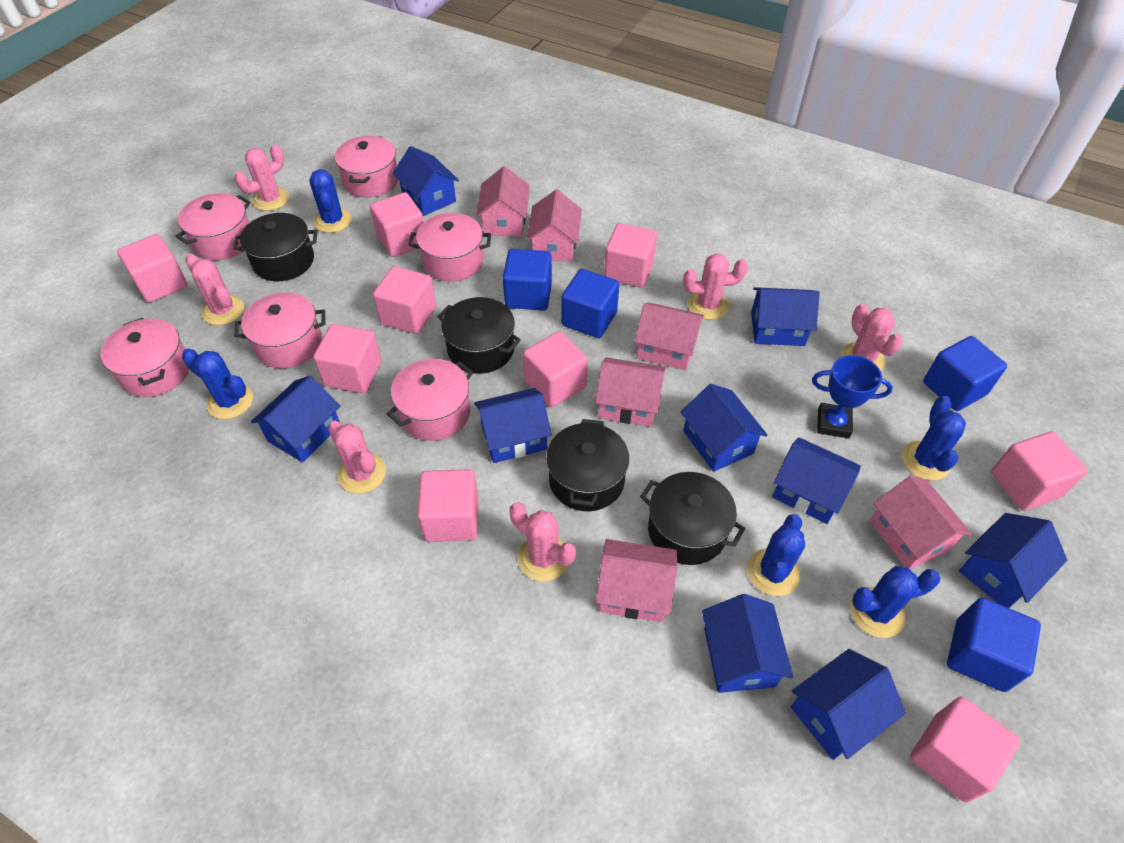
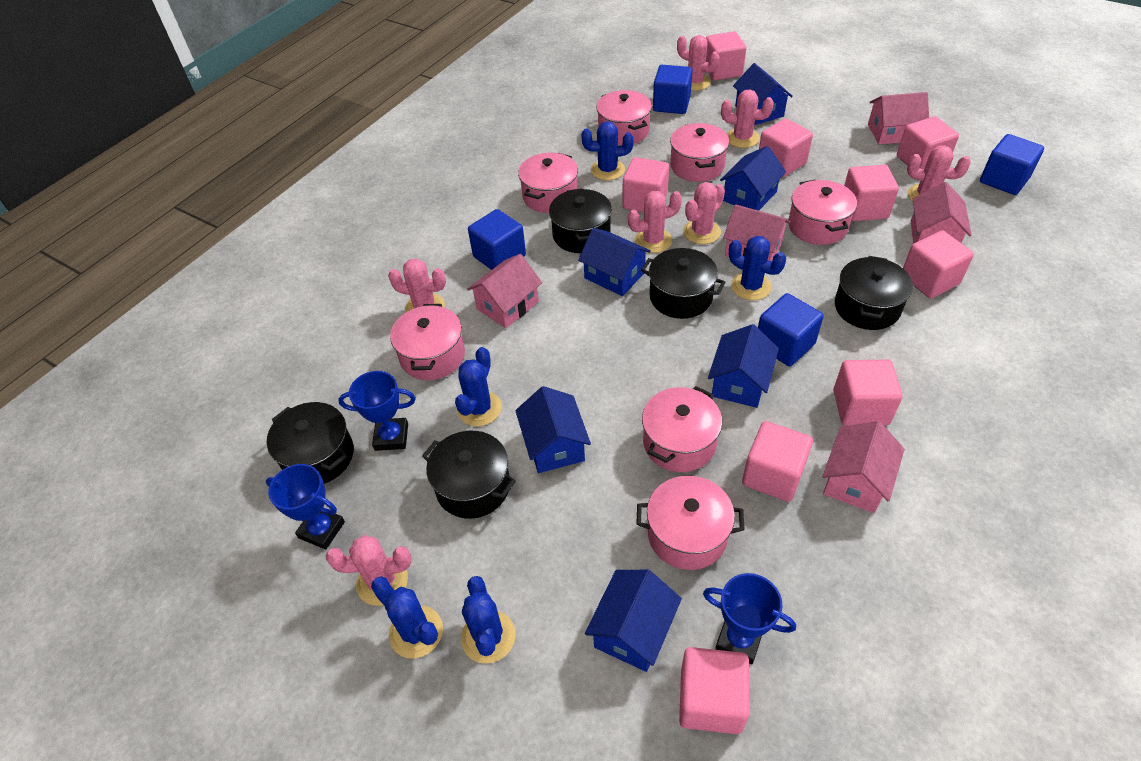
black pot: 4 -> 5
blue house: 9 -> 6
blue trophy: 1 -> 3
pink cactus: 6 -> 7
pink house: 6 -> 5
pink pot: 6 -> 7

